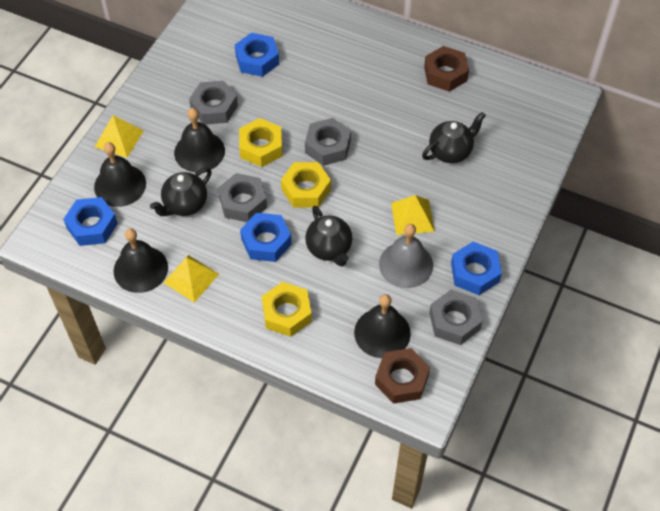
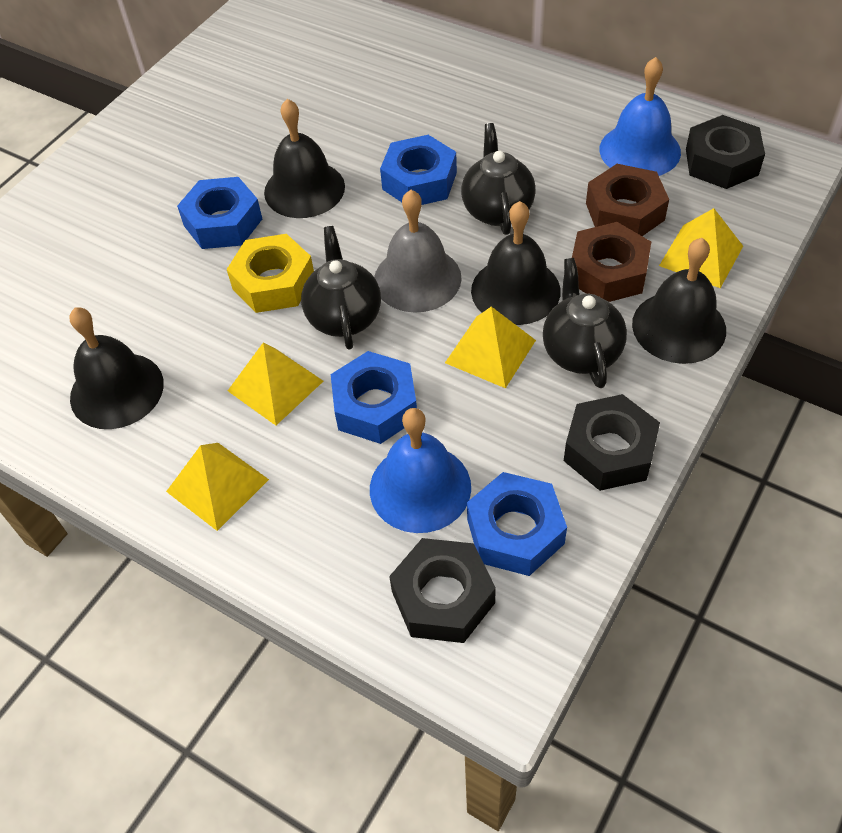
black nut: 0 -> 3
blue bell: 0 -> 2
grey nut: 4 -> 0
yellow nut: 3 -> 1
yellow pyramid: 3 -> 4

